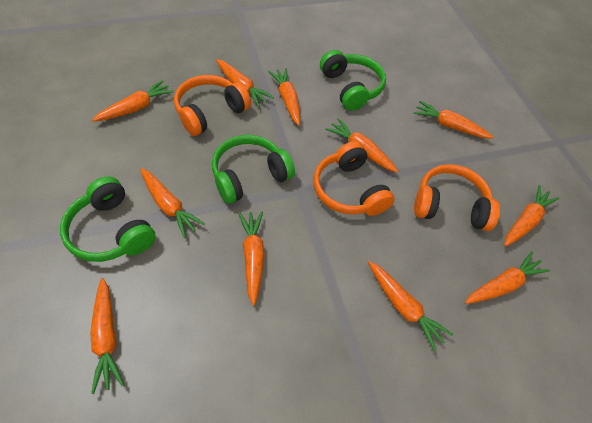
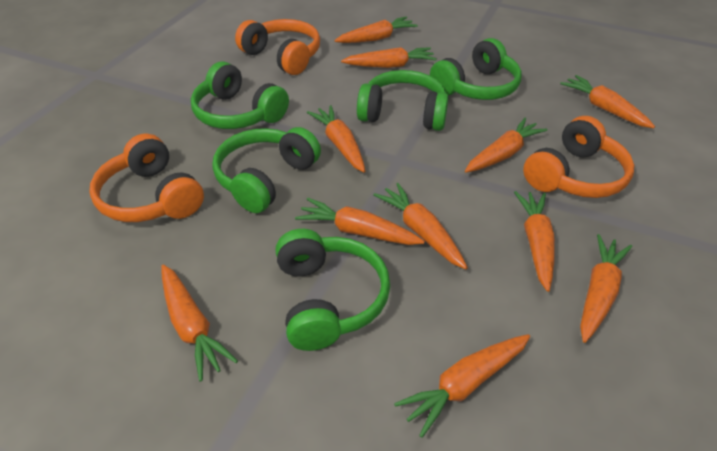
green headphones: 3 -> 5

